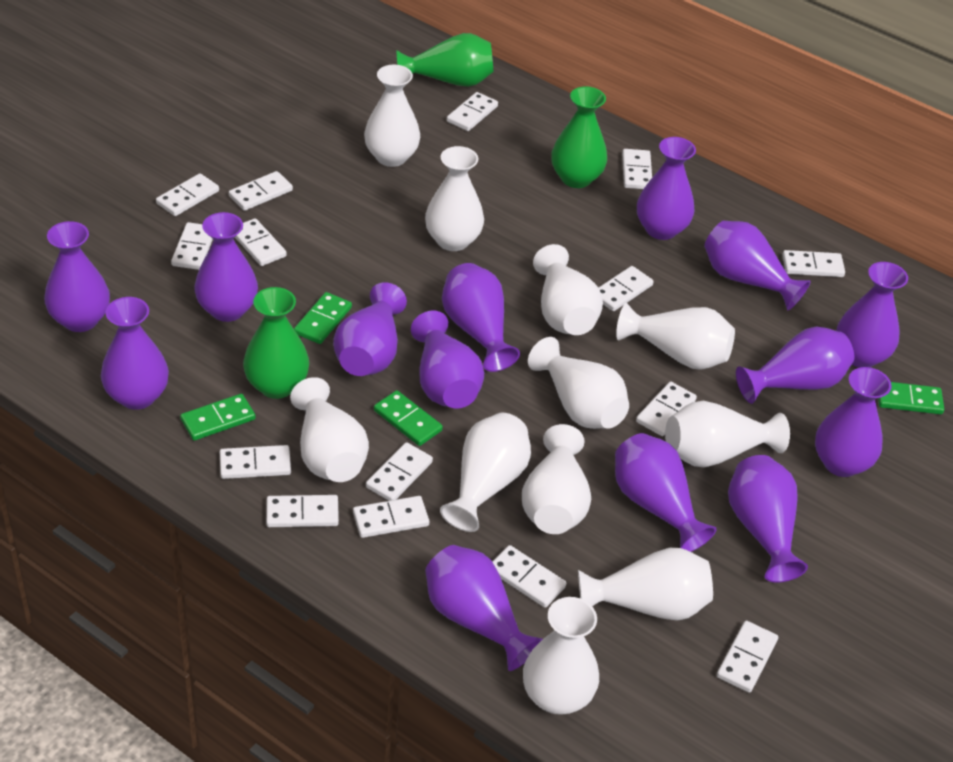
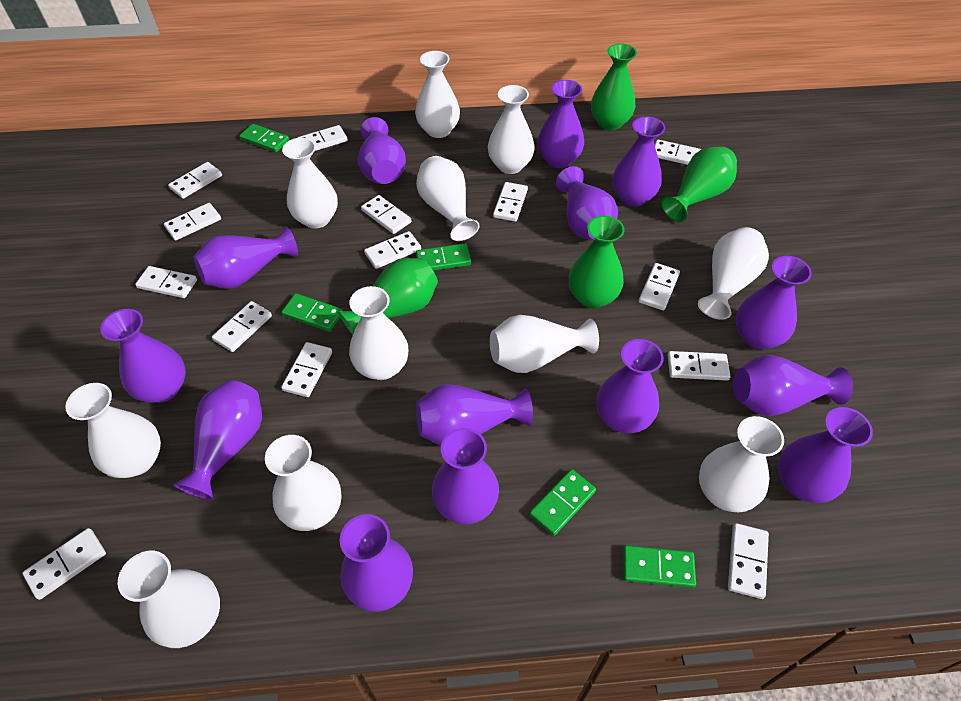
green domino: 4 -> 5
green vase: 3 -> 4
white domino: 15 -> 14

